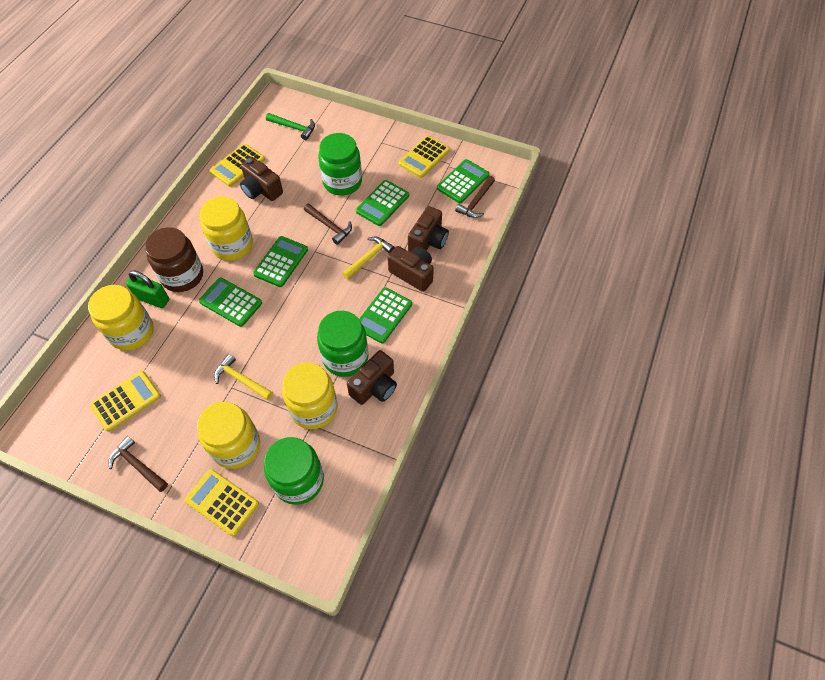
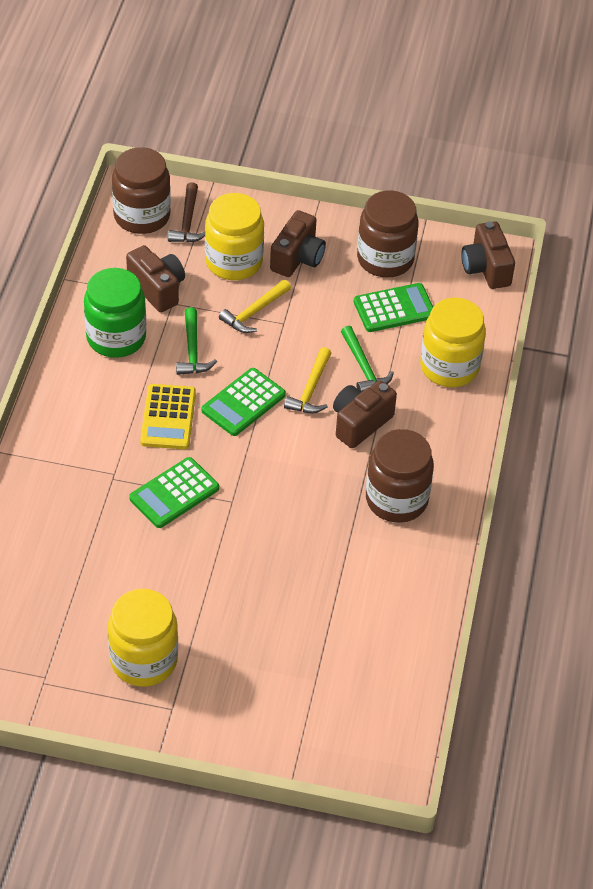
brown hammer: 3 -> 1
brown jar: 1 -> 3
green calculator: 5 -> 3
green hammer: 1 -> 2
green jar: 3 -> 1
green padlock: 1 -> 0
yellow calculator: 4 -> 1
yellow jar: 4 -> 3

